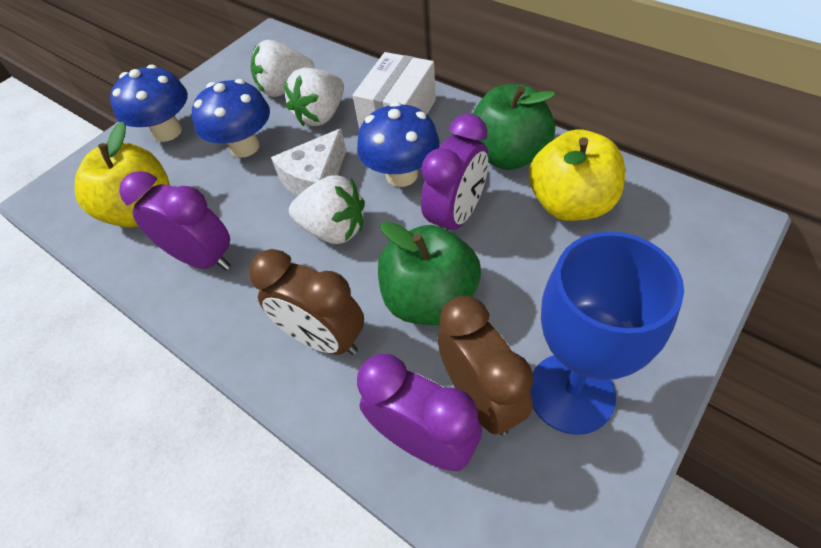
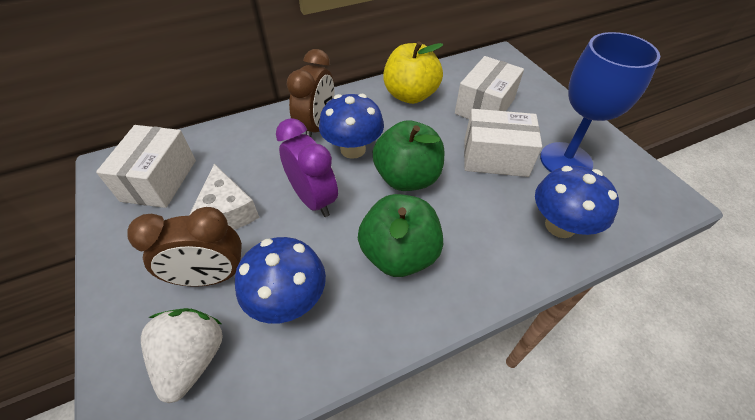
purple clock: 3 -> 1
white box: 1 -> 3
white strawberry: 3 -> 1
yellow apple: 2 -> 1

